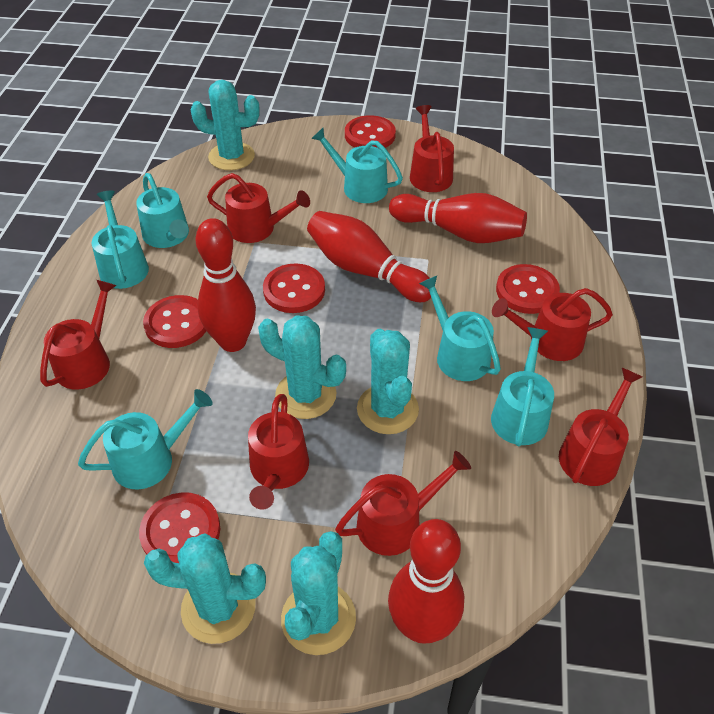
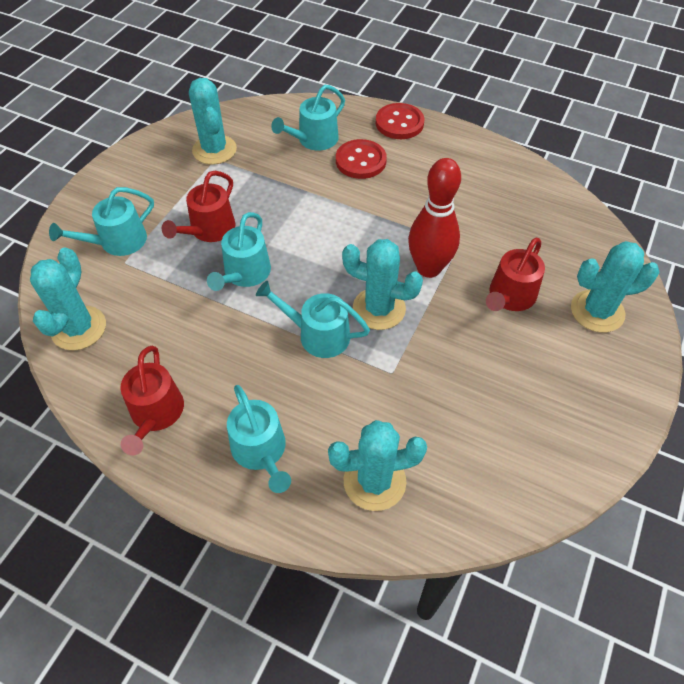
red bowling pin: 4 -> 1
red button: 5 -> 2
red watering can: 7 -> 3
turquoise watering can: 6 -> 5

